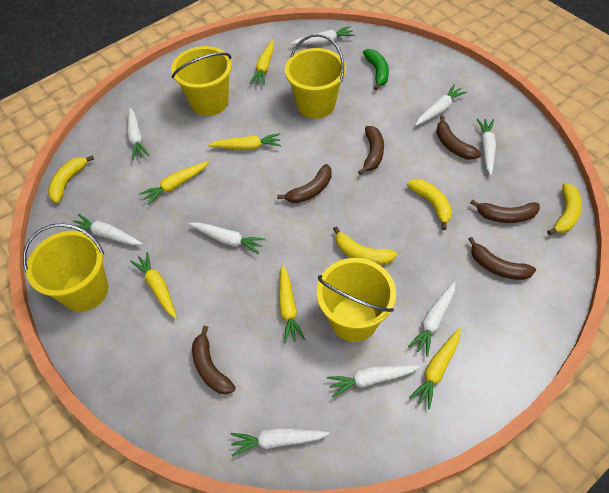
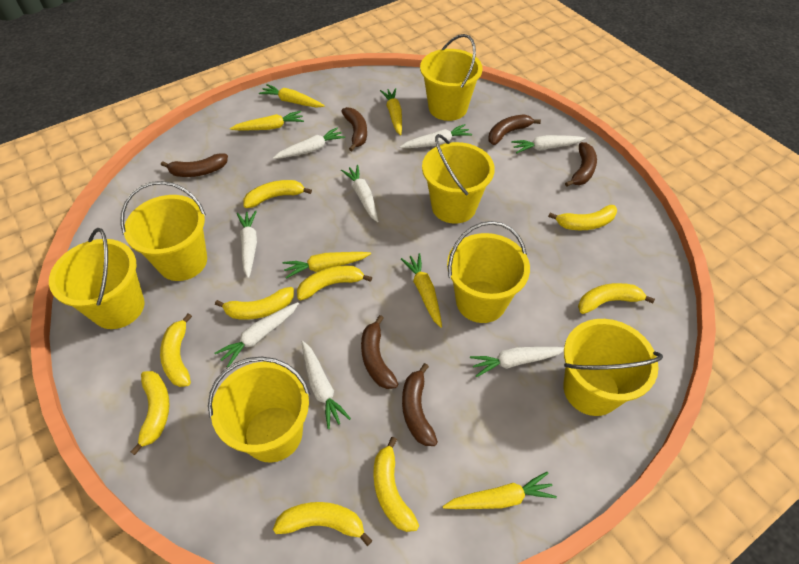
green banana: 1 -> 0
white carrot: 9 -> 8
yellow banana: 4 -> 9
yellow bucket: 4 -> 7

